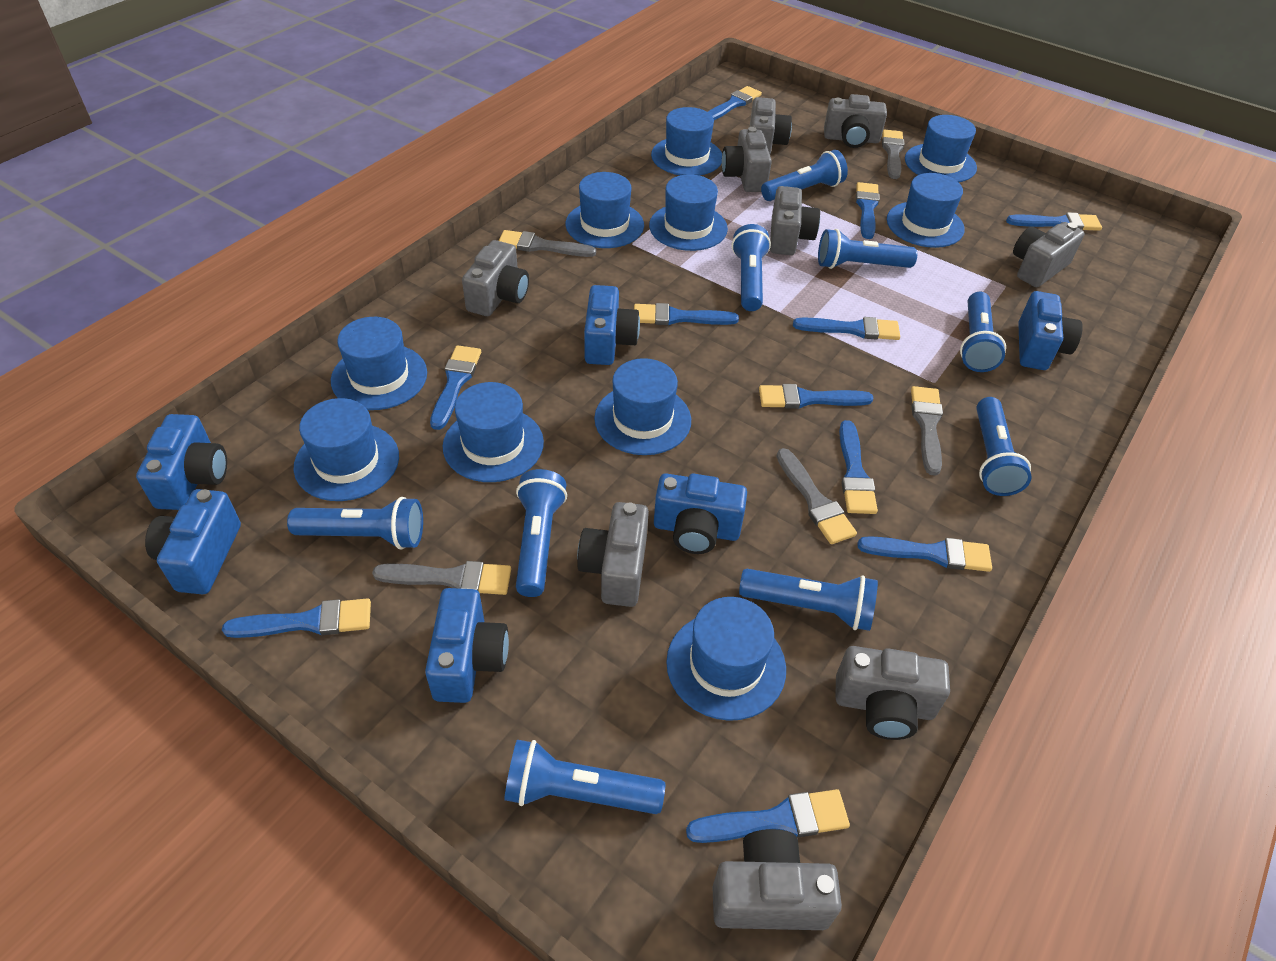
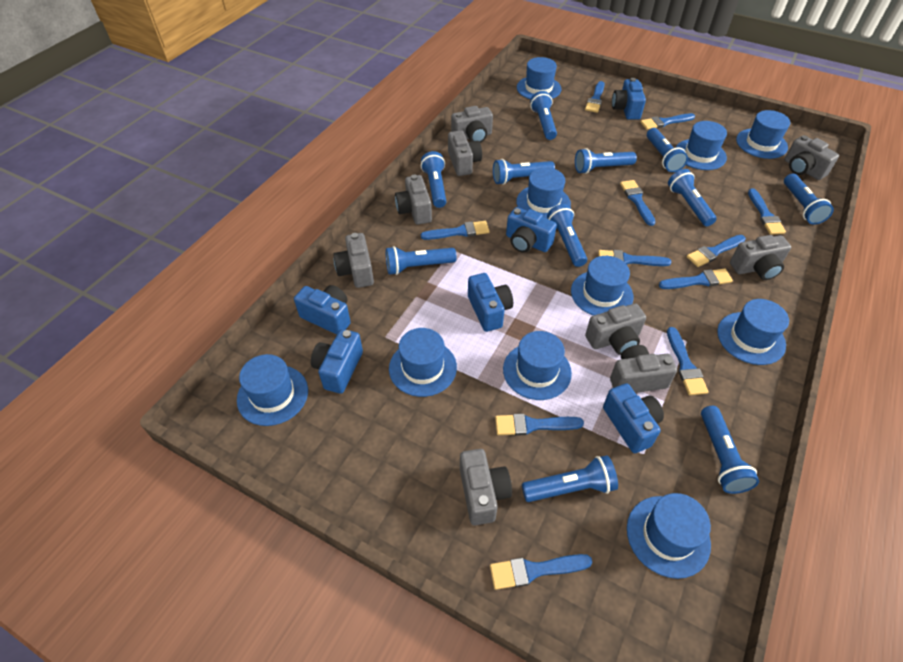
blue flashlight: 9 -> 11
grey brush: 5 -> 0

